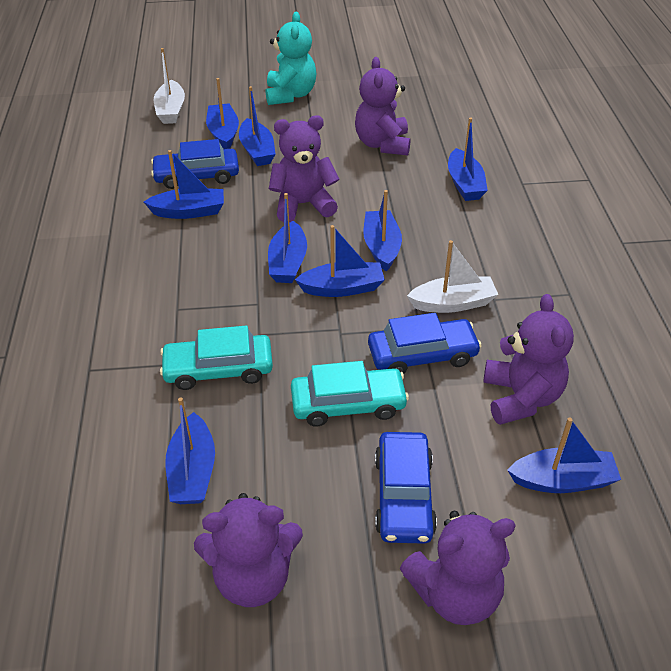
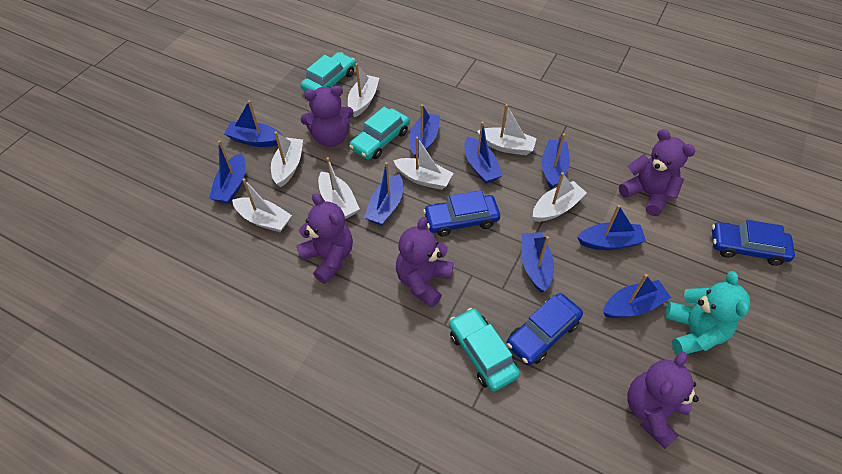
turquoise car: 2 -> 3
white boat: 2 -> 7

